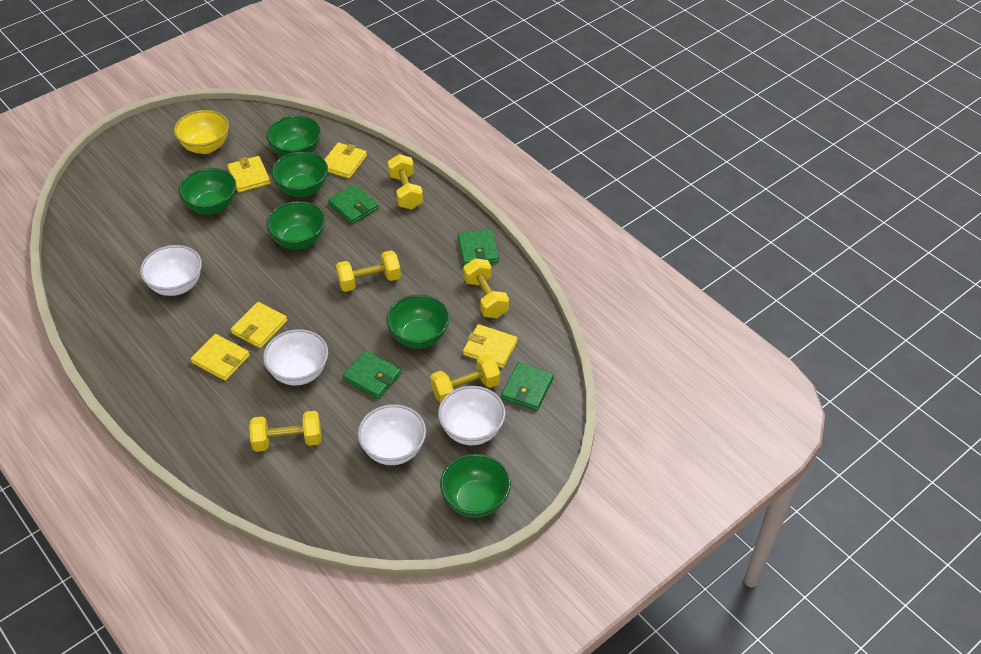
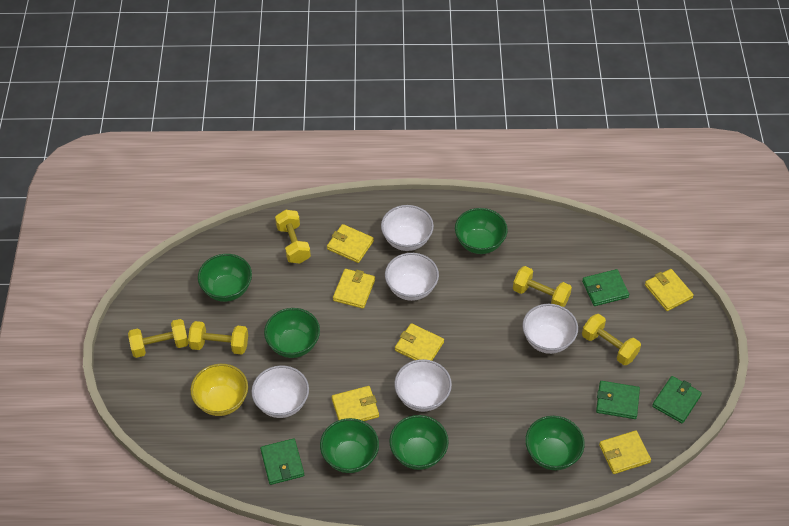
white bowl: 4 -> 5
yellow wallet: 5 -> 6

